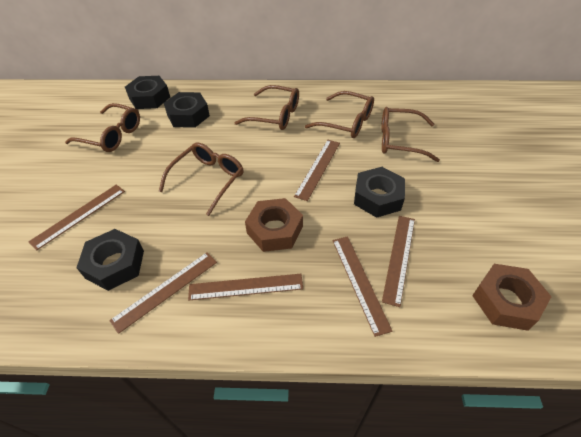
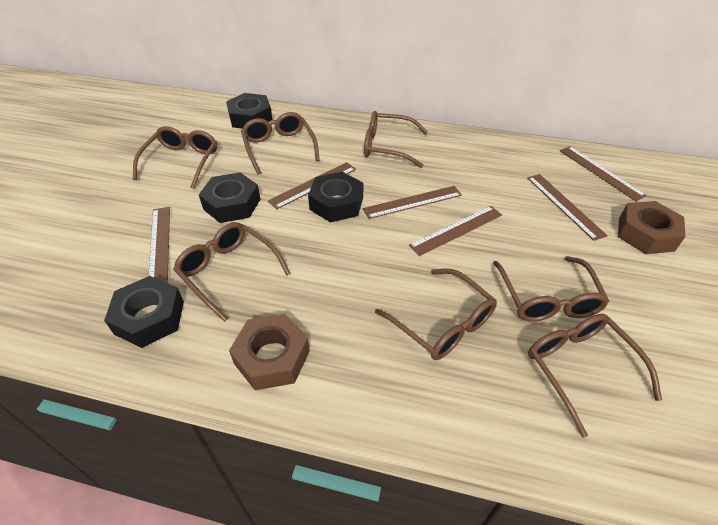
brown glasses: 5 -> 7

